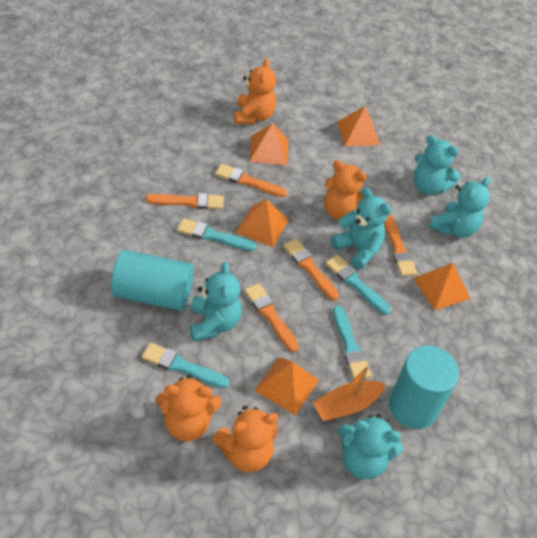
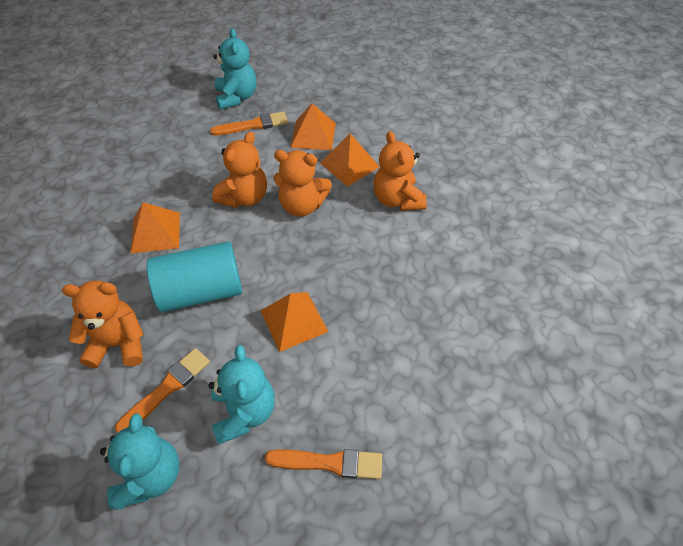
orange boat: 1 -> 0
orange brush: 5 -> 3
orange pyramid: 5 -> 4
turquoise brush: 4 -> 0
turquoise cylinder: 2 -> 1
turquoise teddy bear: 5 -> 3

